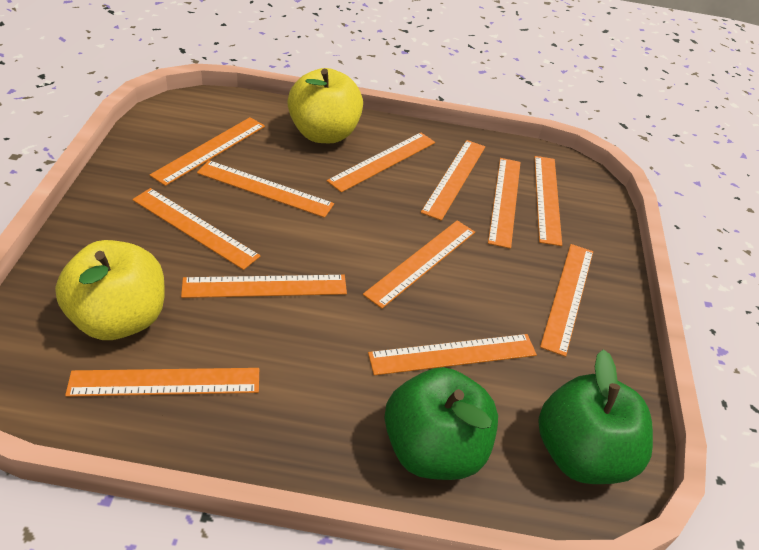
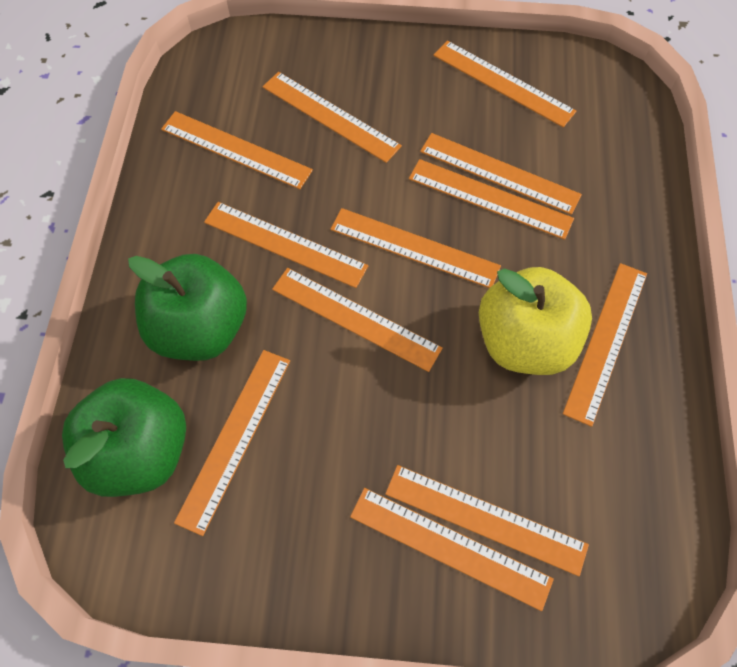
yellow apple: 2 -> 1

